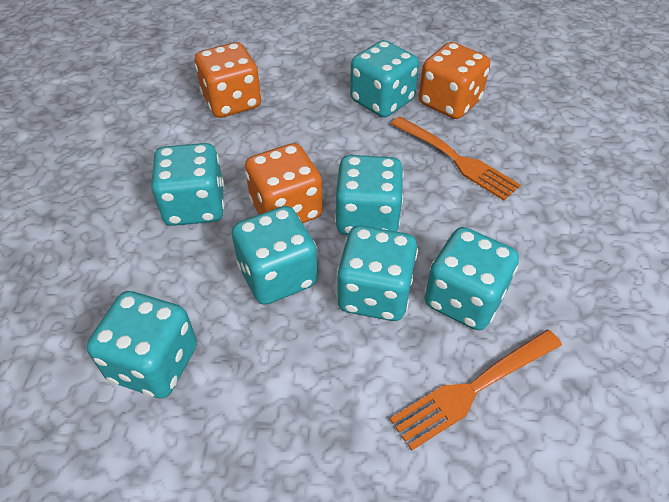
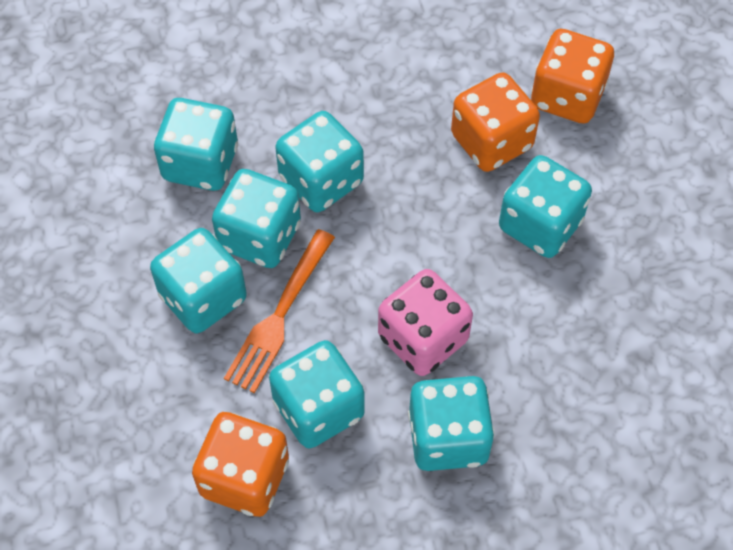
orange fork: 2 -> 1
pink dice: 0 -> 1

